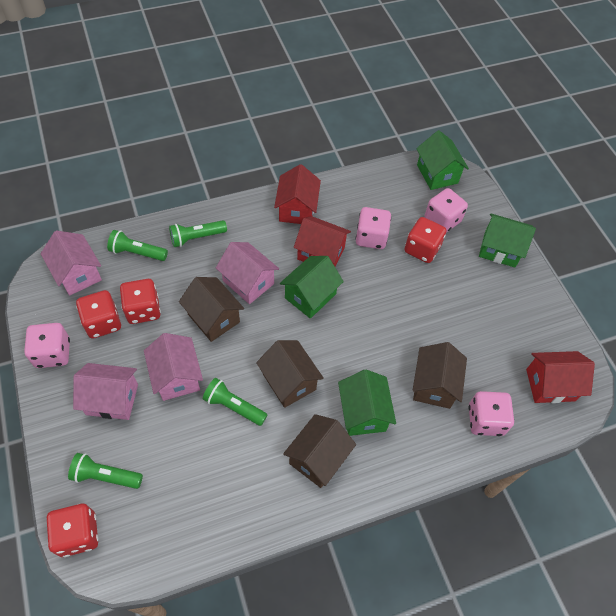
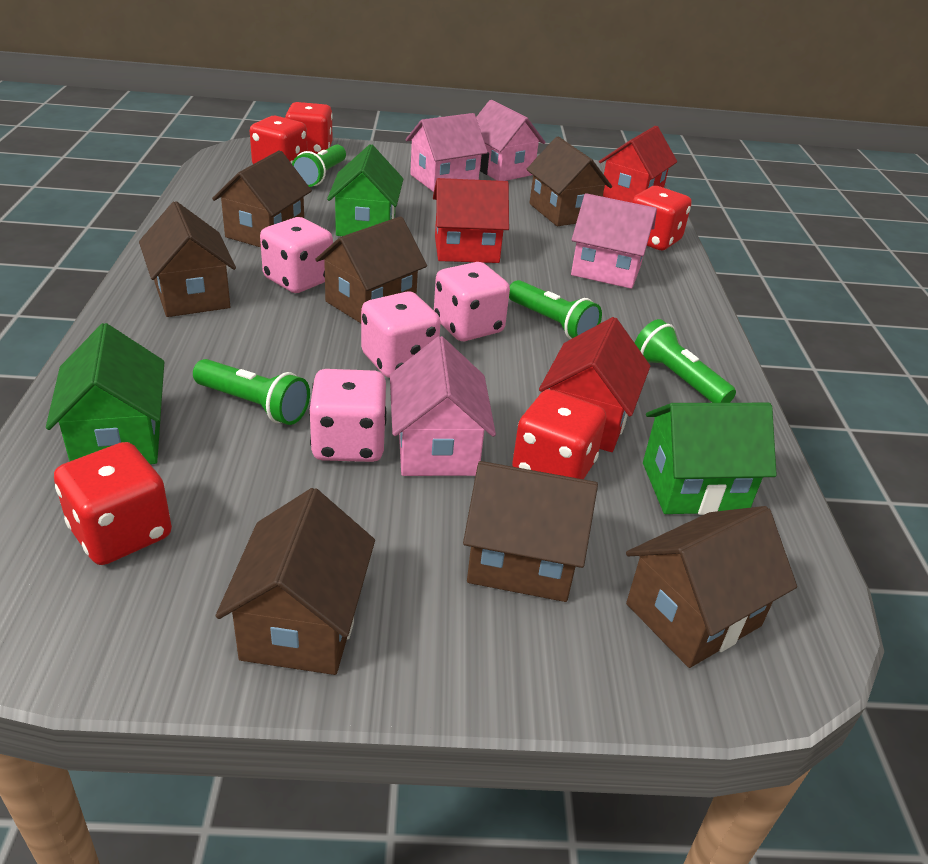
brown house: 4 -> 7
green house: 4 -> 3
red dice: 4 -> 5

